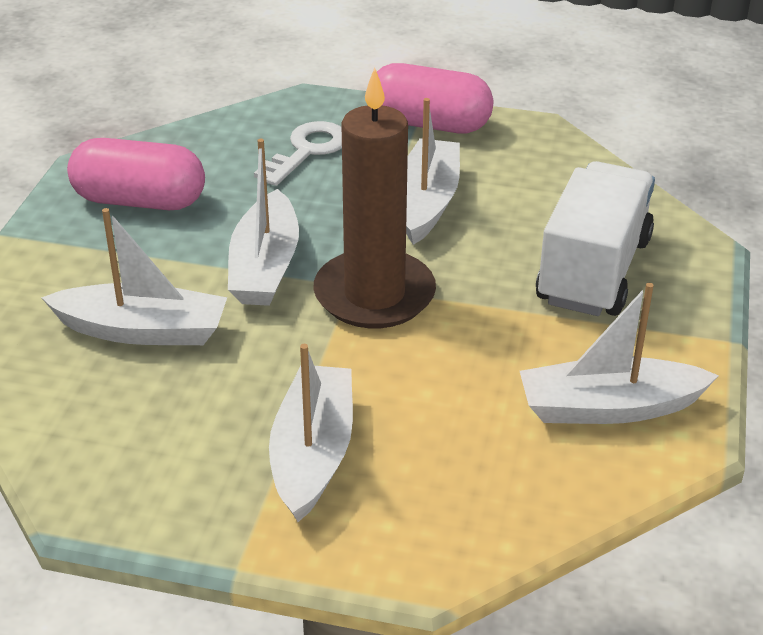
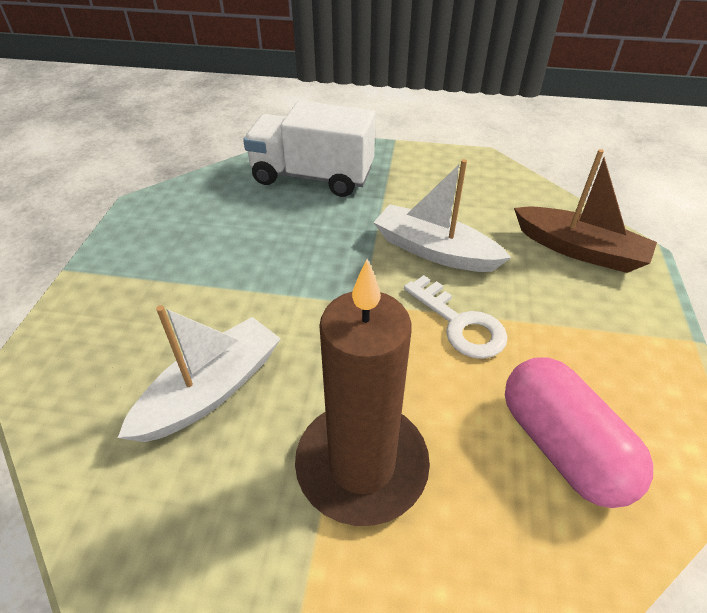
brown boat: 0 -> 1
pink capsule: 2 -> 1
white boat: 5 -> 2

